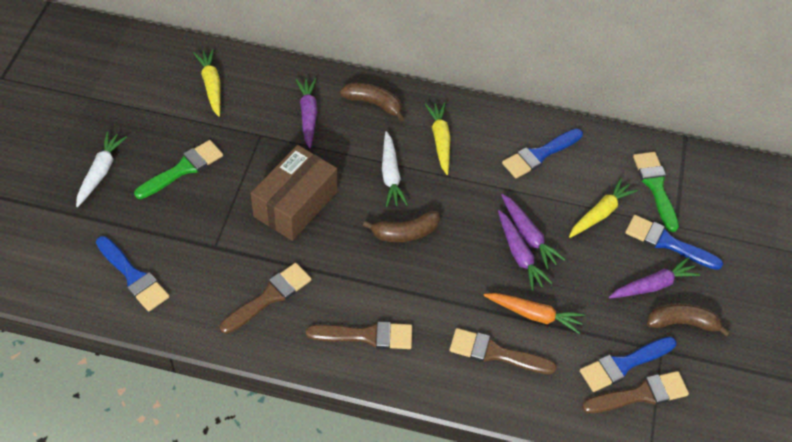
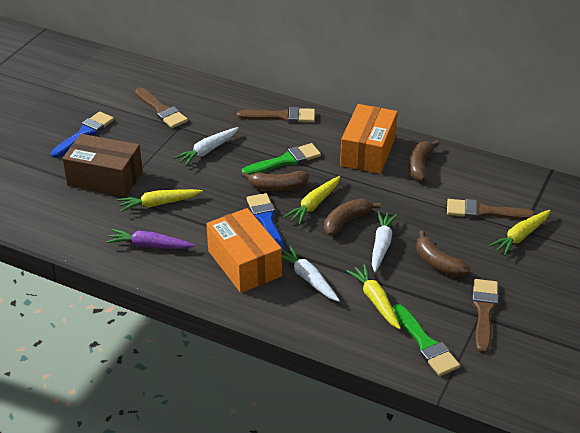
blue brush: 4 -> 2
brown banana: 3 -> 4
orange box: 0 -> 2
orange carrot: 1 -> 0
purple carrot: 4 -> 1
white carrot: 2 -> 3
yellow carrot: 3 -> 4

